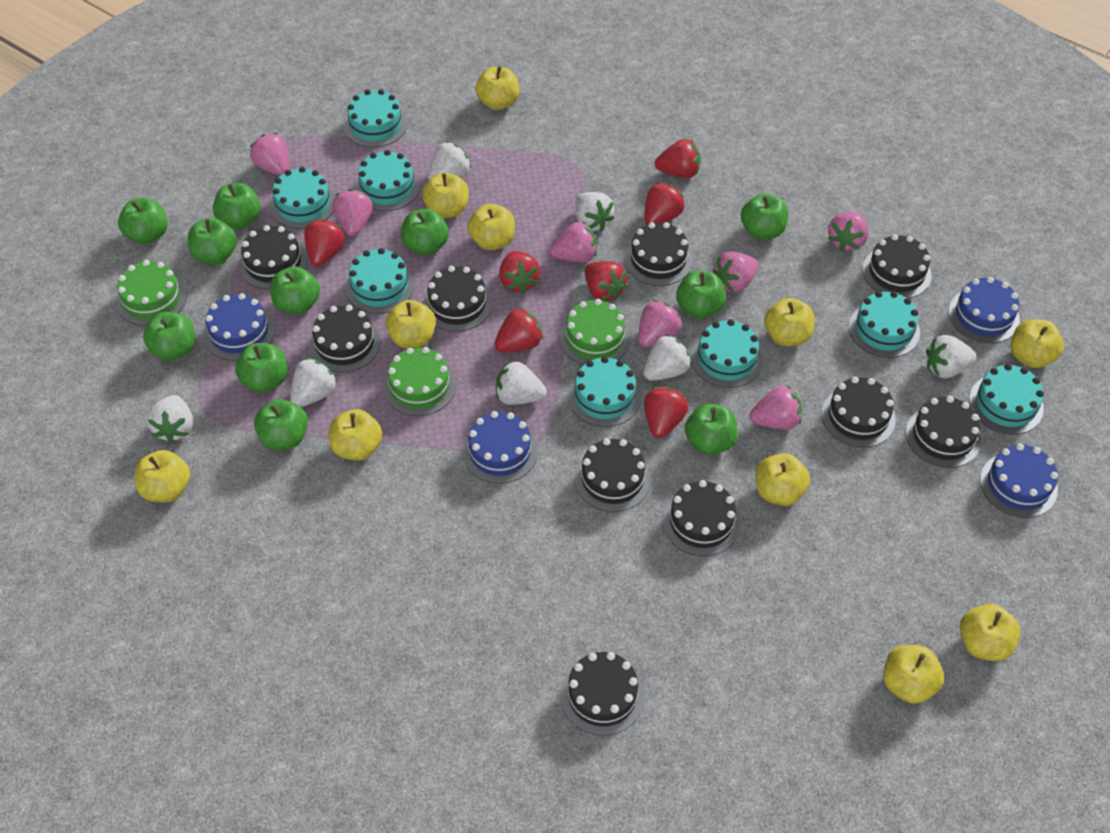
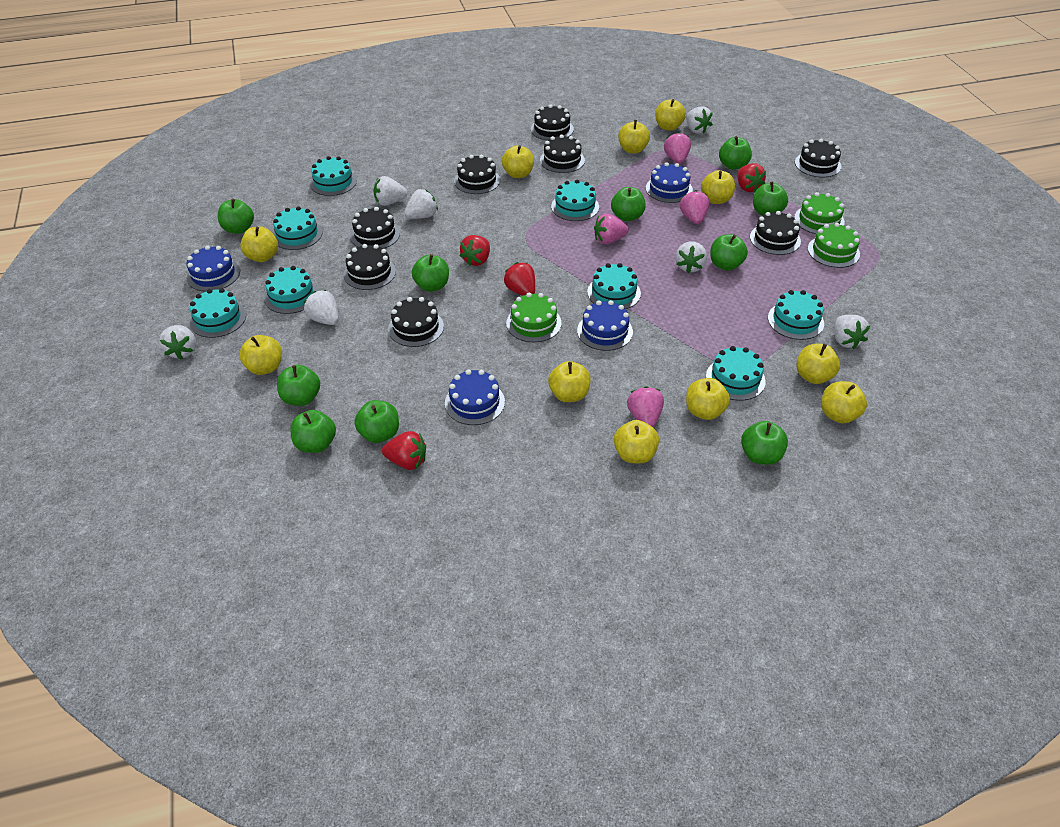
black cake: 10 -> 8
green apple: 11 -> 10
pink strawberry: 7 -> 4
red strawberry: 7 -> 4

